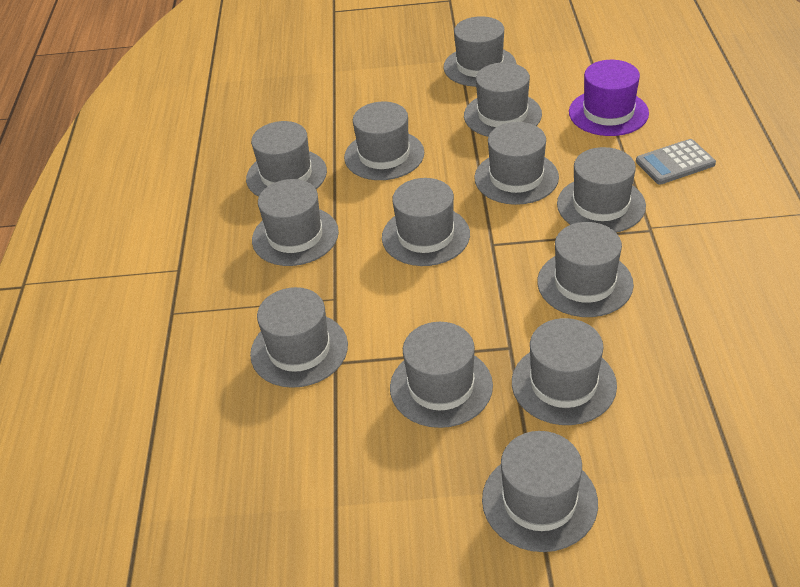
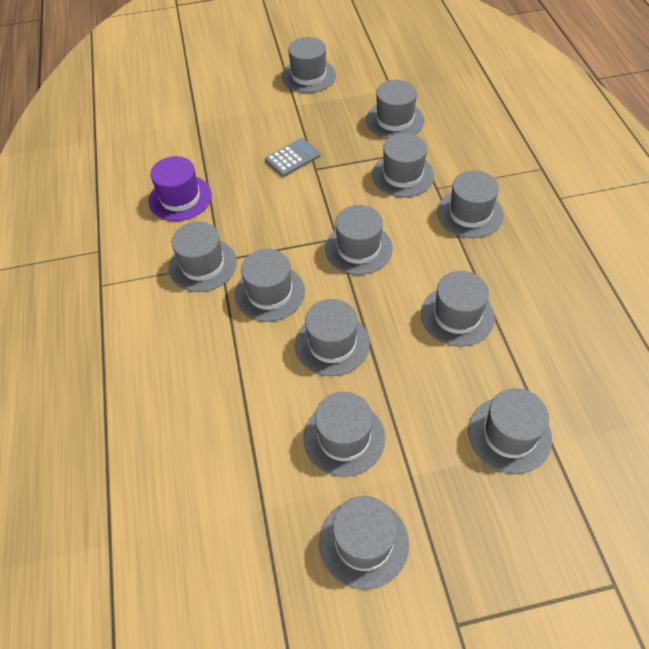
grey hat: 13 -> 12

